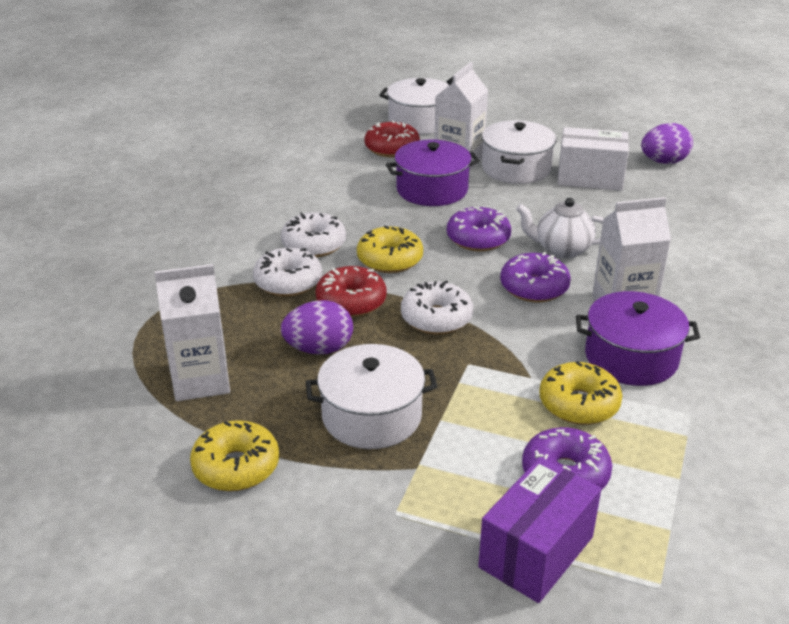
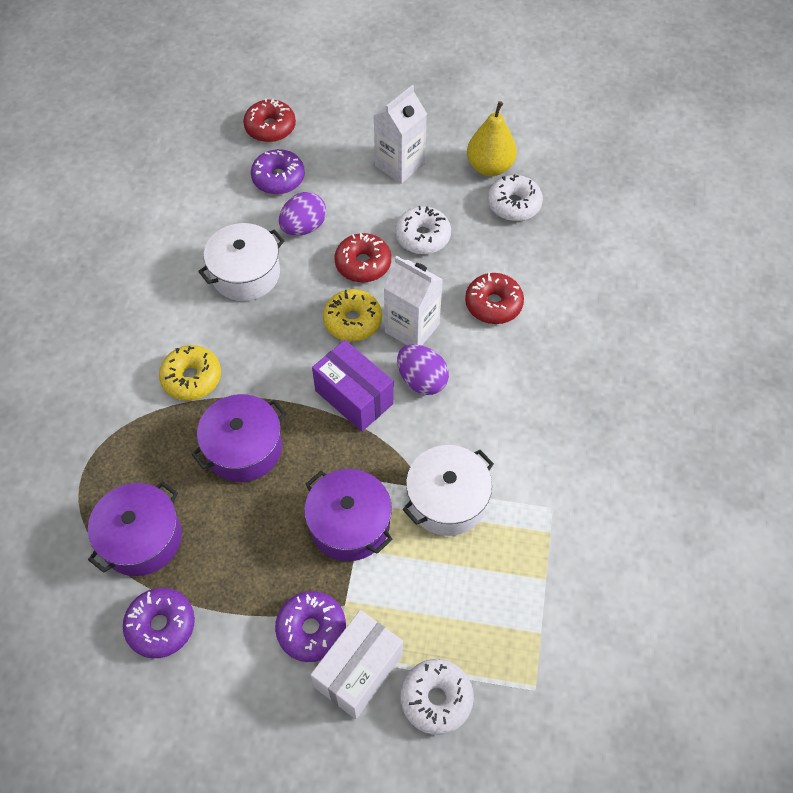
purple pot: 2 -> 3
red donut: 2 -> 3
white carton: 3 -> 2
white pot: 3 -> 2
white teapot: 1 -> 0
yellow donut: 3 -> 2
yellow pear: 0 -> 1

